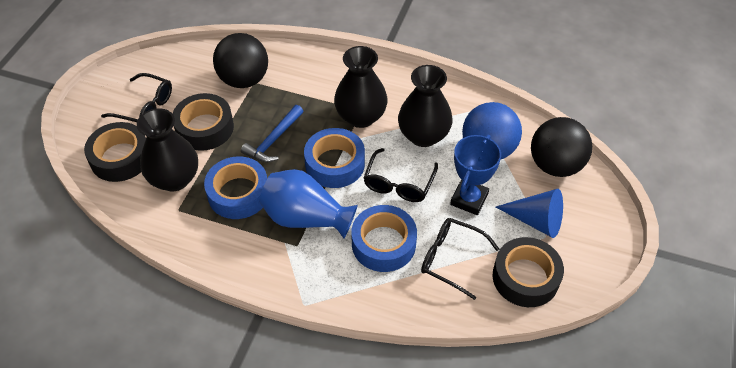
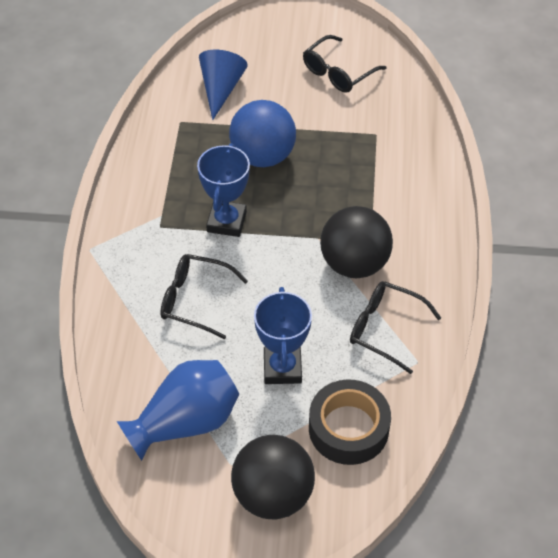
black tape: 3 -> 1
black vase: 3 -> 0
blue hammer: 1 -> 0
blue tape: 3 -> 0
blue trophy: 1 -> 2

